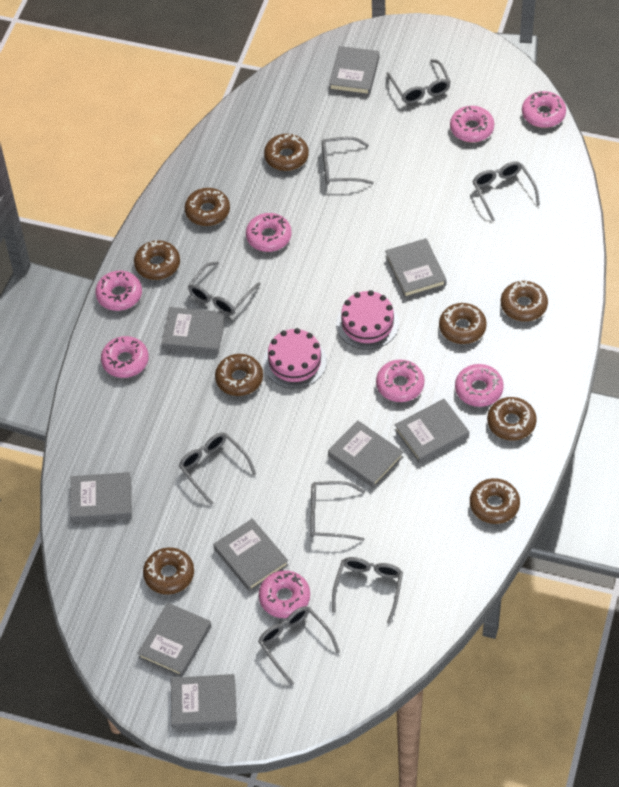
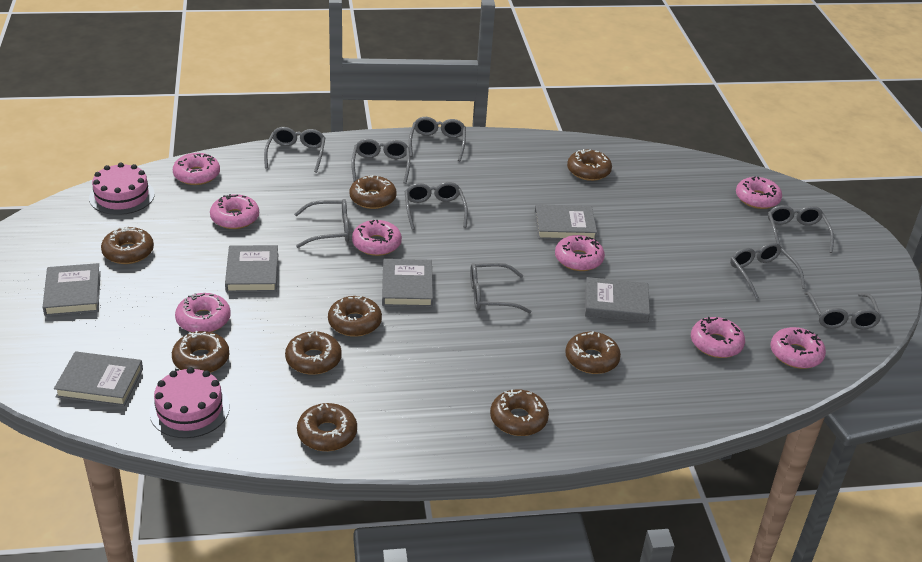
grey book: 9 -> 6
grey glasses: 8 -> 9

